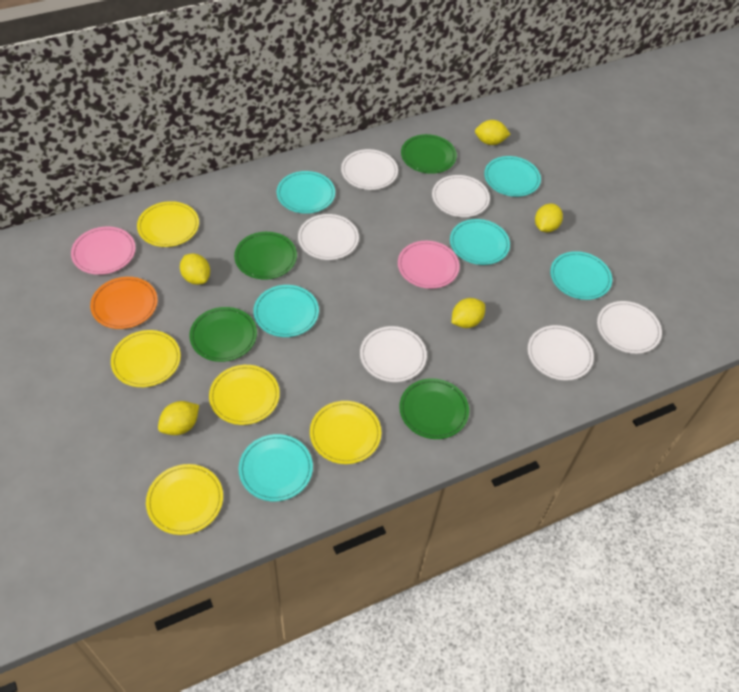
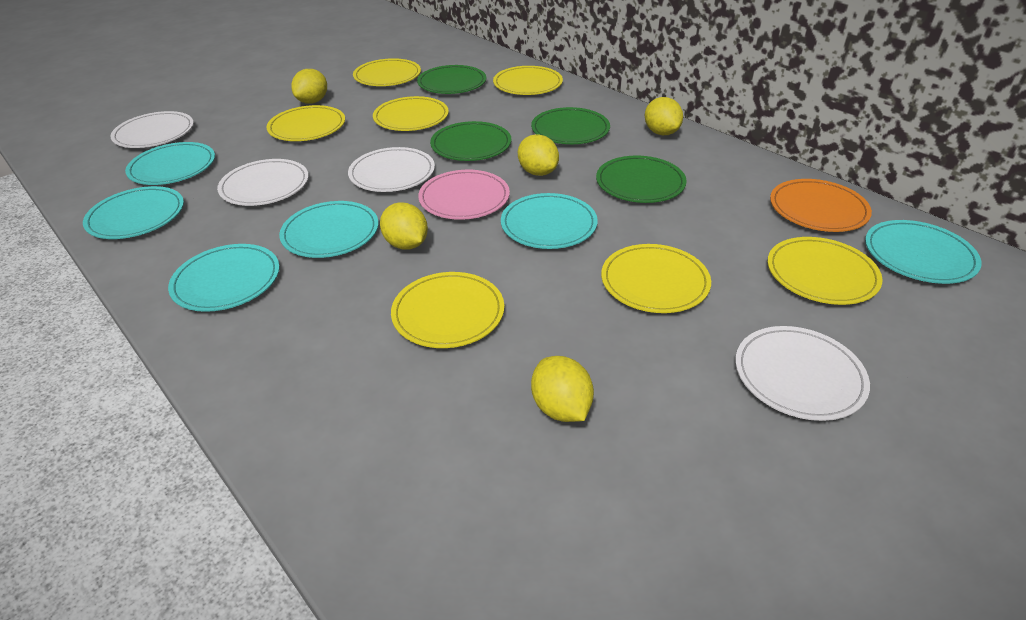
pink plate: 2 -> 1
white plate: 6 -> 4
yellow plate: 5 -> 7

